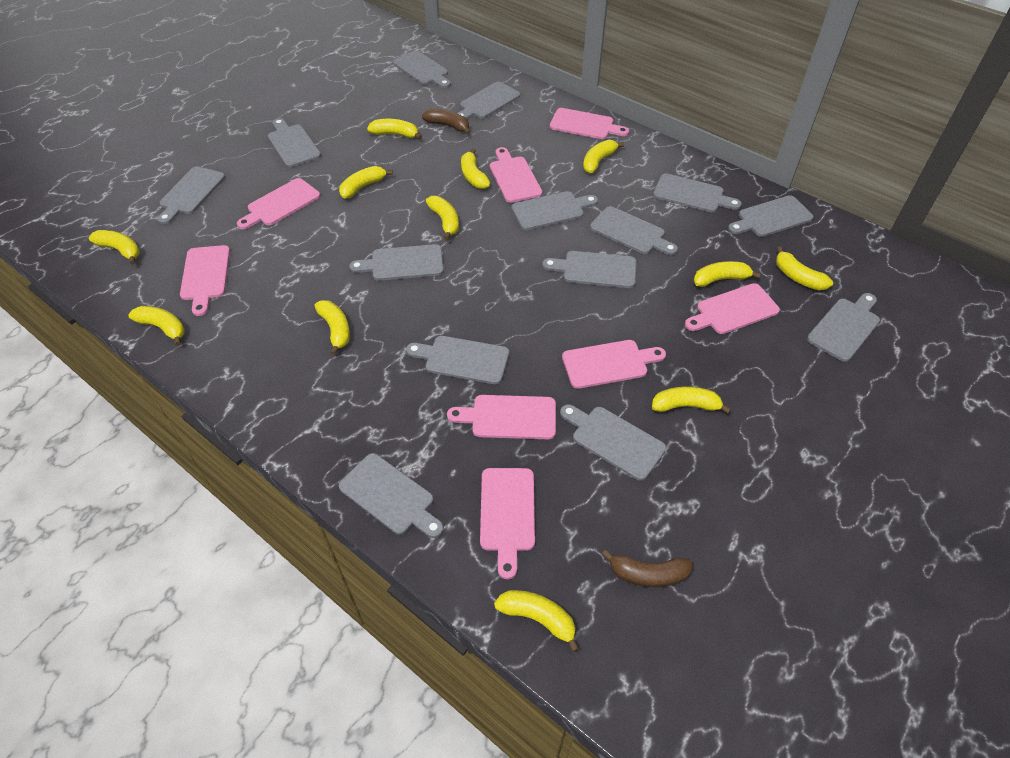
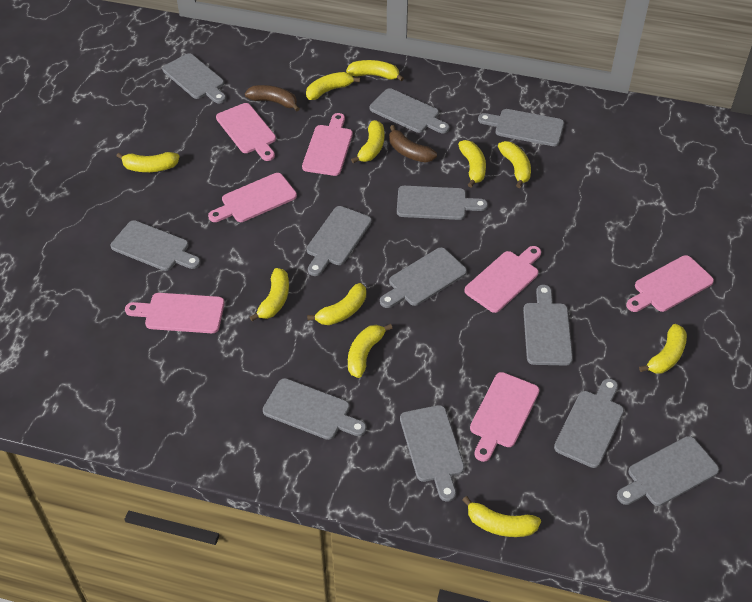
grey cutting board: 14 -> 12
pink cutting board: 8 -> 7
yellow banana: 12 -> 11

